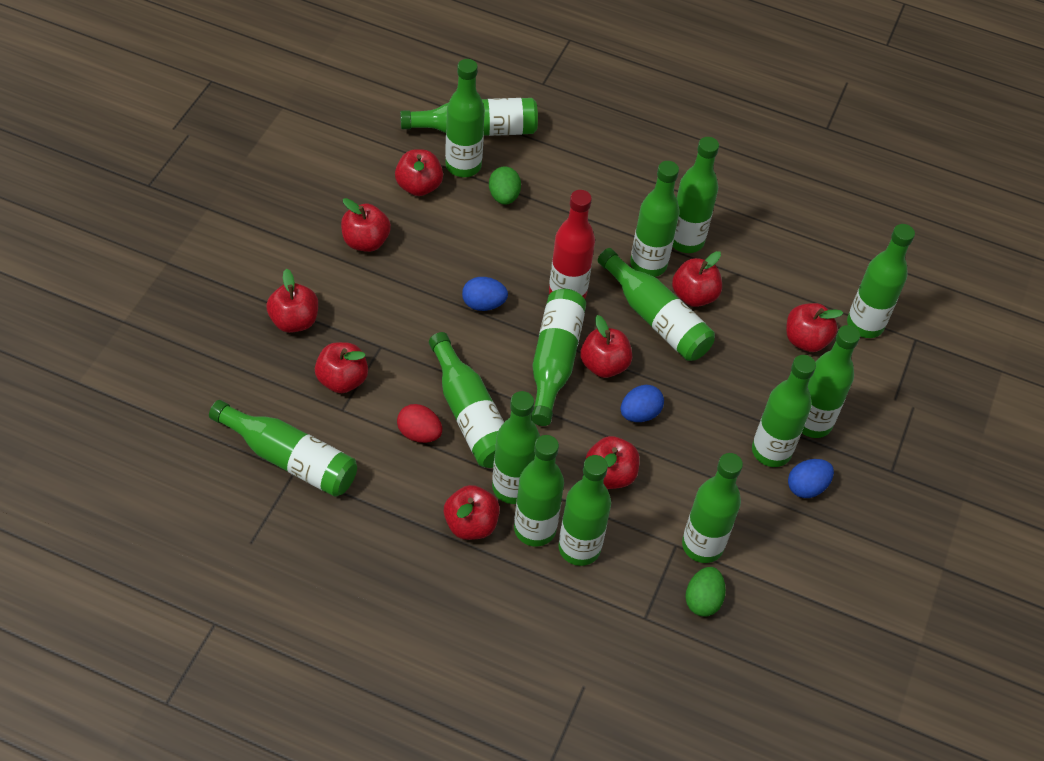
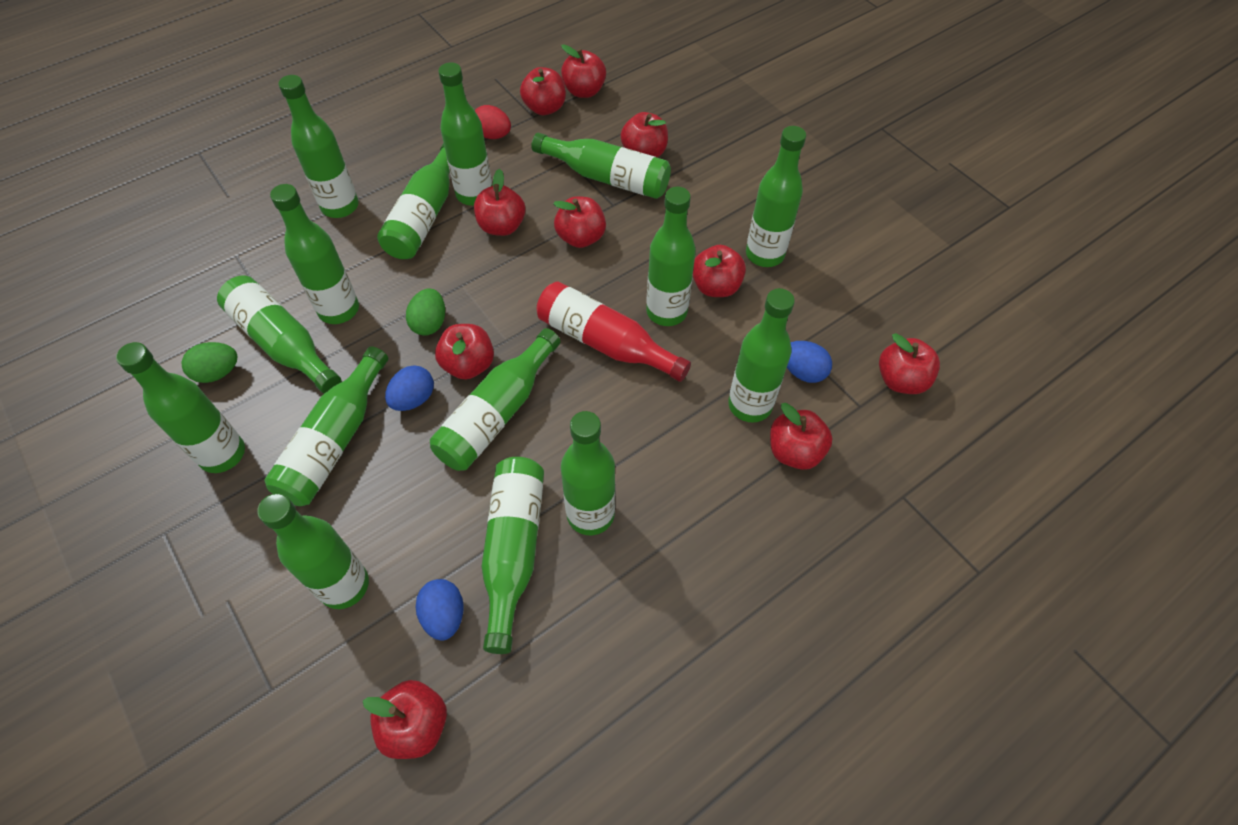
red apple: 9 -> 10

